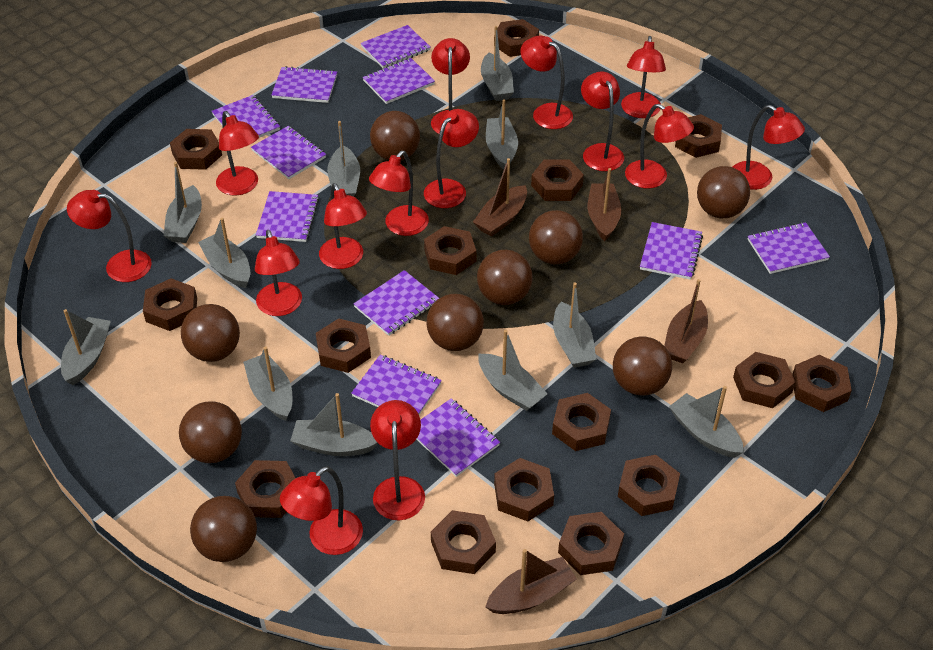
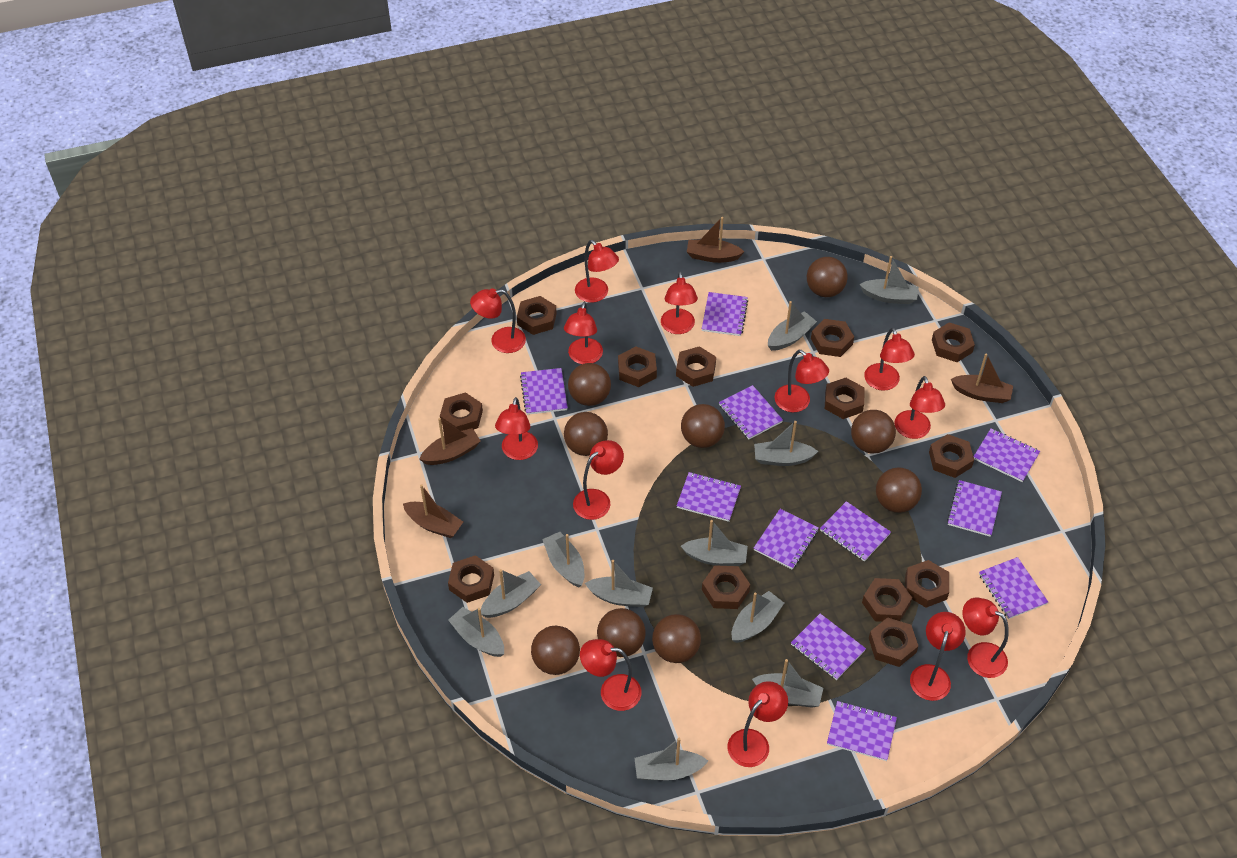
brown nut: 15 -> 13
red lamp: 14 -> 13

